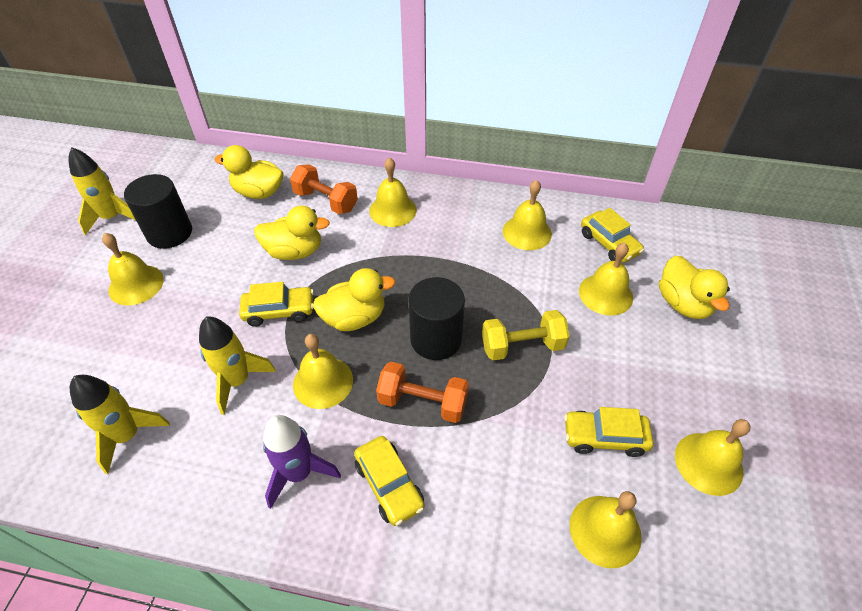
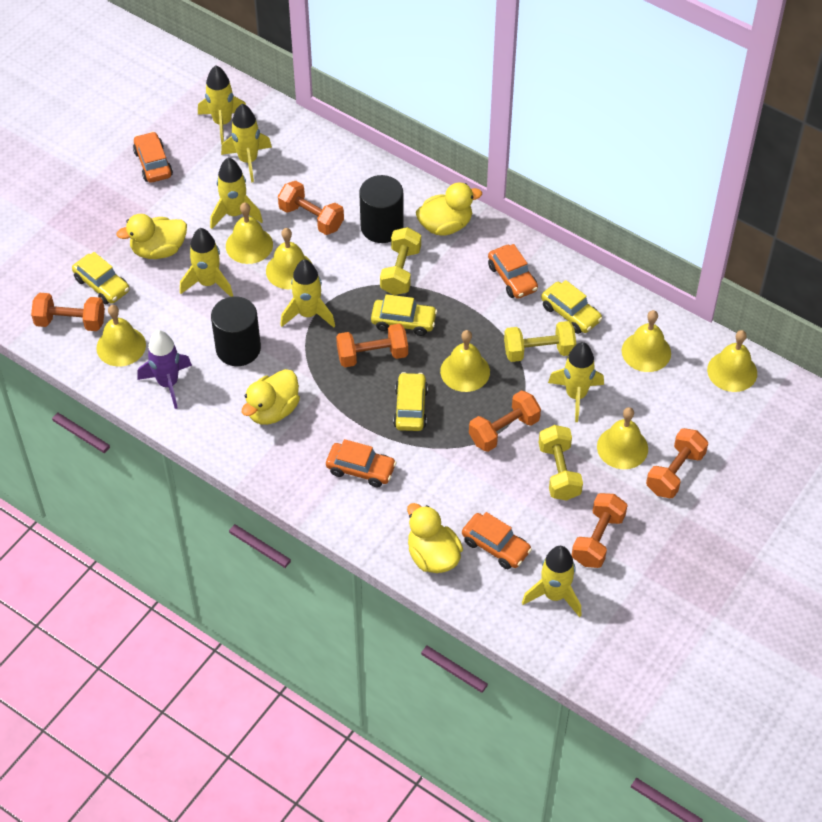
orange car: 0 -> 4
orange dumbbell: 2 -> 6
yellow dumbbell: 1 -> 3
yellow rocket: 3 -> 7

